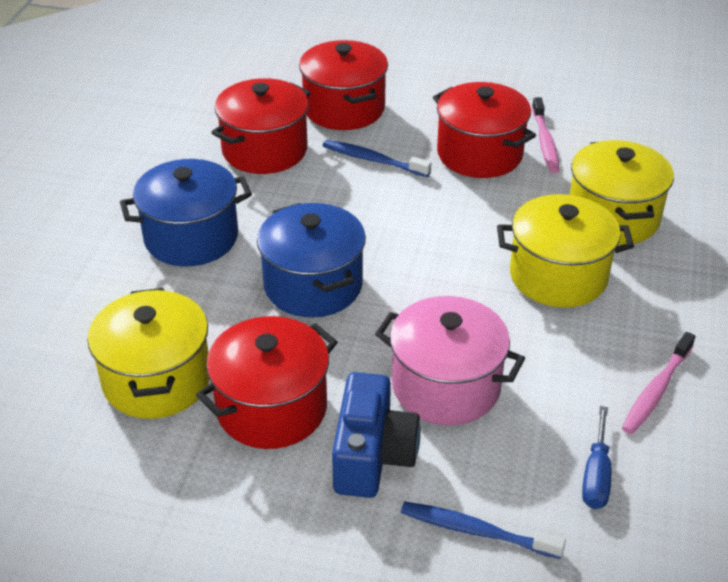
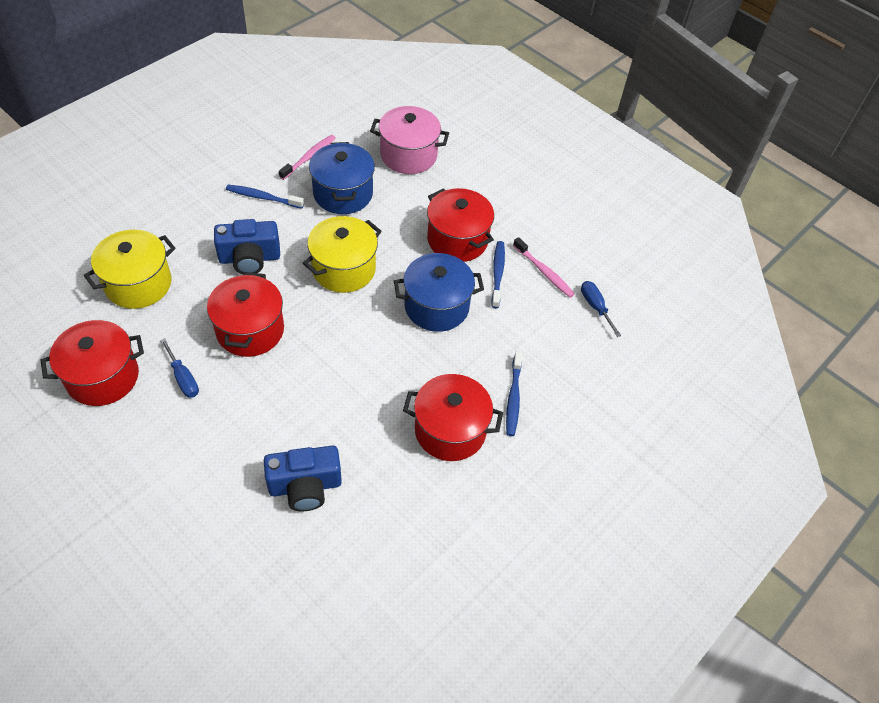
blue camera: 1 -> 2
blue screwdriver: 1 -> 2
blue toothbrush: 2 -> 3
yellow pot: 3 -> 2

